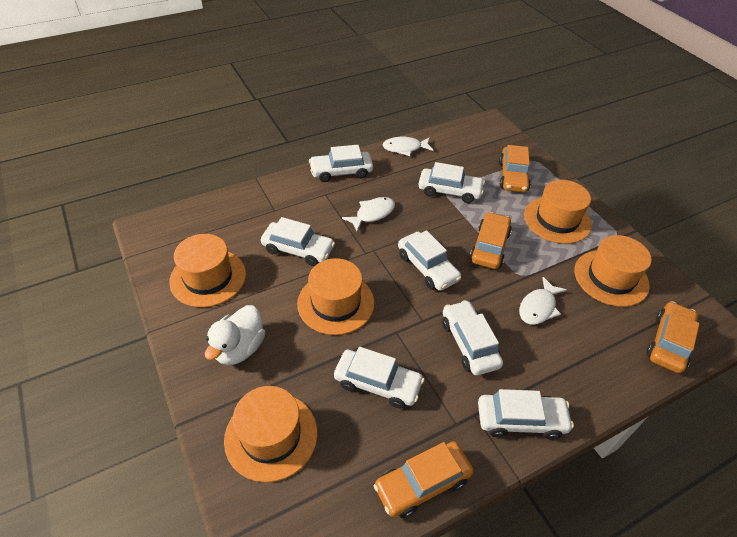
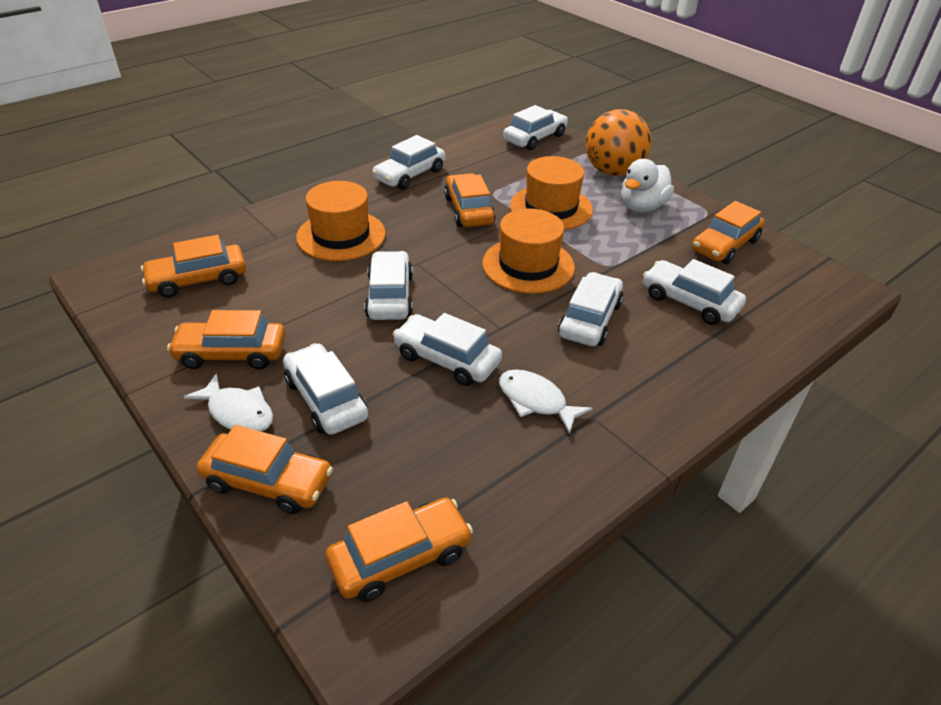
orange ball: 0 -> 1
orange car: 4 -> 6
orange hat: 5 -> 3
white fish: 3 -> 2

